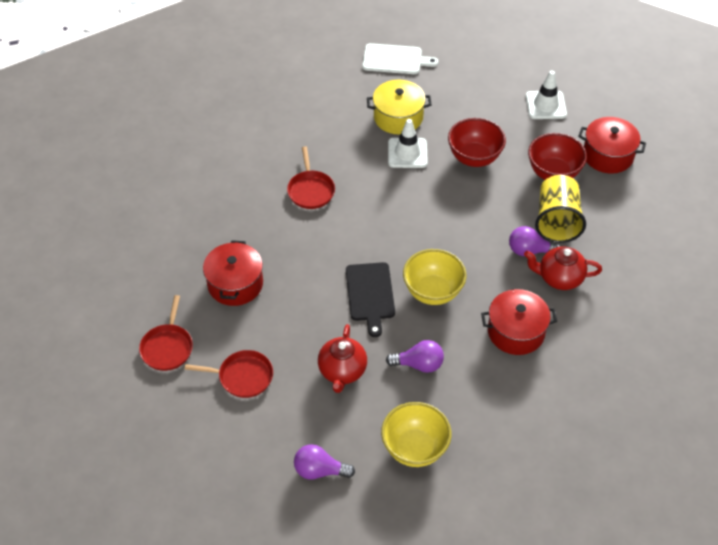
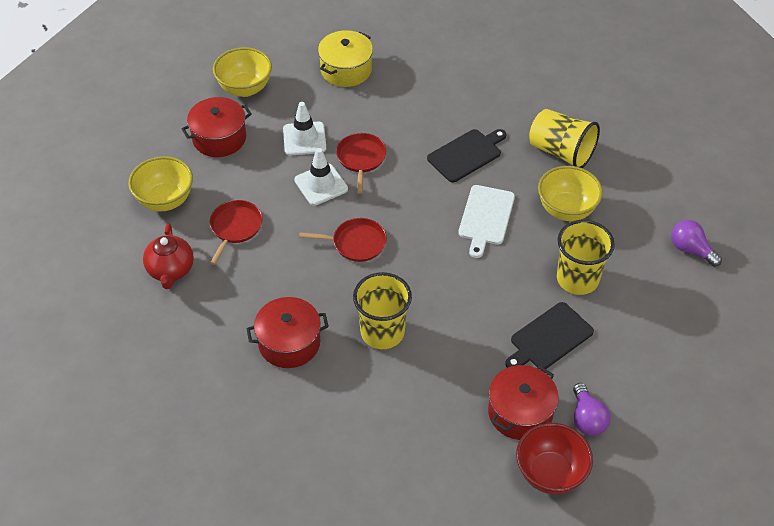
black cutting board: 1 -> 2
purple light bulb: 3 -> 2
red bowl: 2 -> 1
red teapot: 2 -> 1
yellow bowl: 2 -> 3
yellow cup: 1 -> 3

